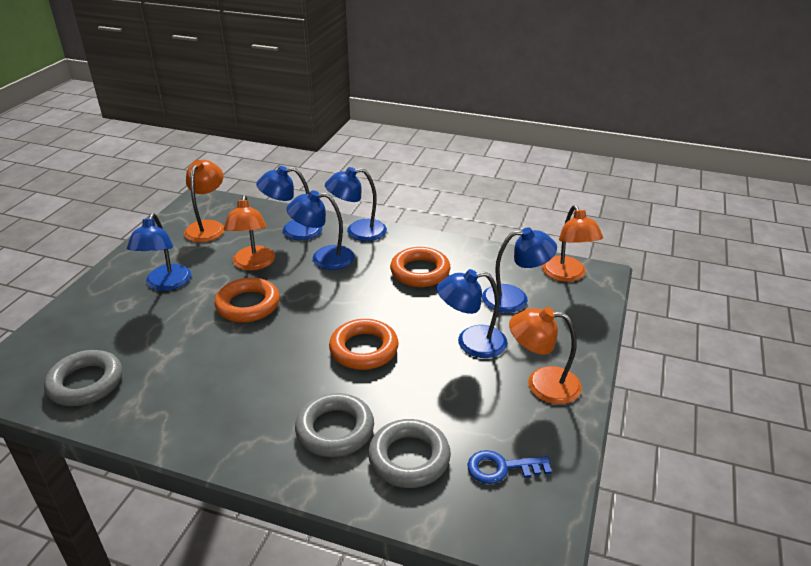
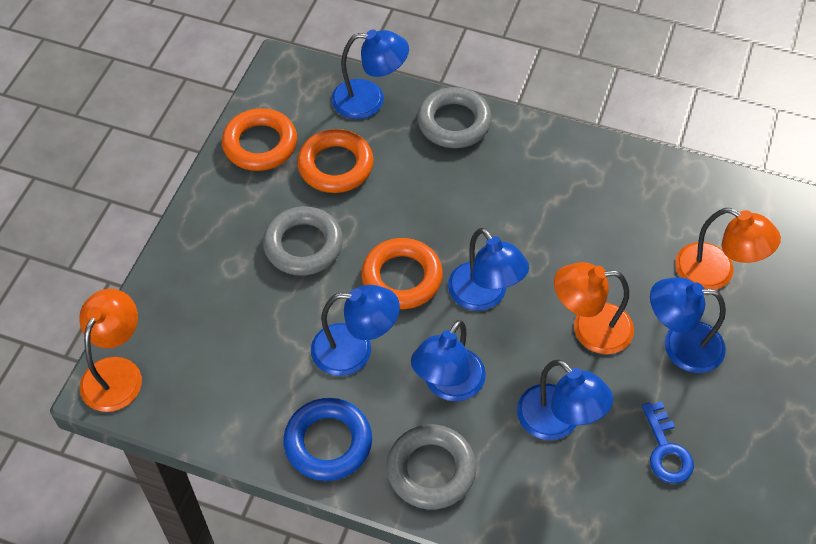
blue ring: 0 -> 1
orange lamp: 4 -> 3

